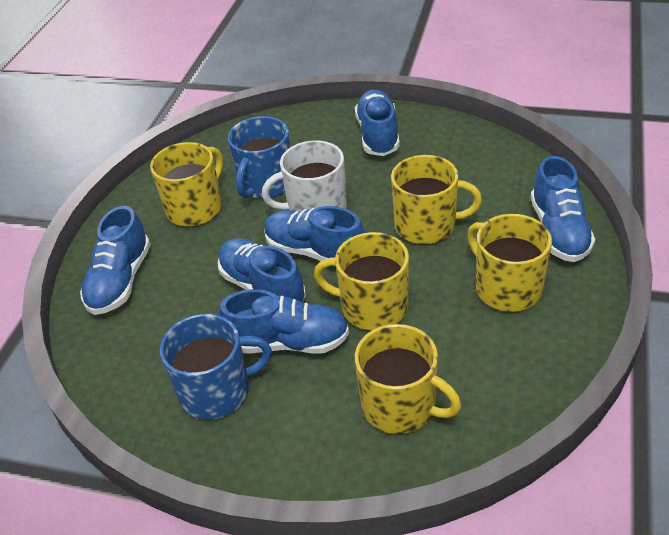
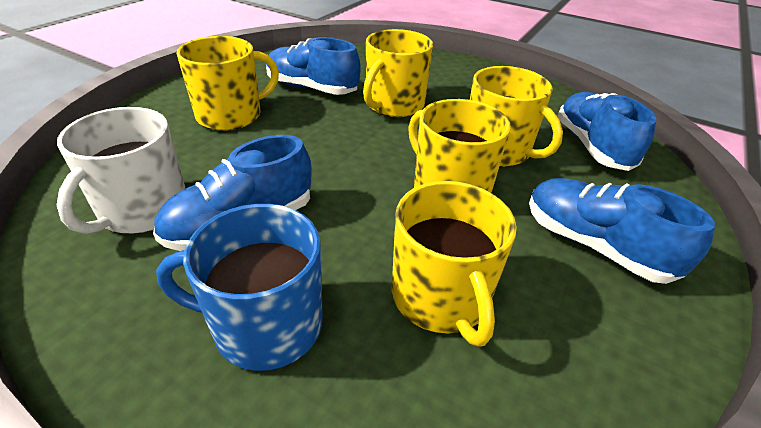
blue mug: 2 -> 1
blue shoe: 6 -> 4

